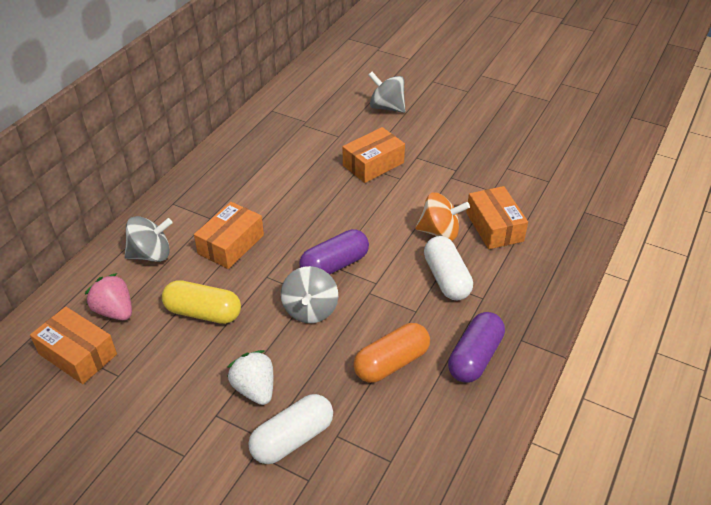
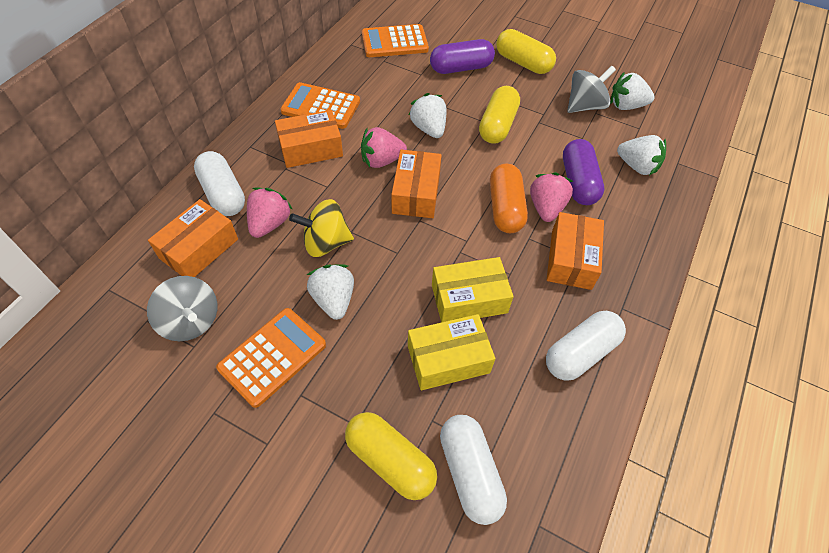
grey spinning top: 3 -> 2
orange calculator: 0 -> 3
orange spinning top: 1 -> 0
pink strawberry: 1 -> 3
white capsule: 2 -> 3
white strawberry: 1 -> 4
yellow box: 0 -> 2
yellow capsule: 1 -> 3
yellow spinning top: 0 -> 1

